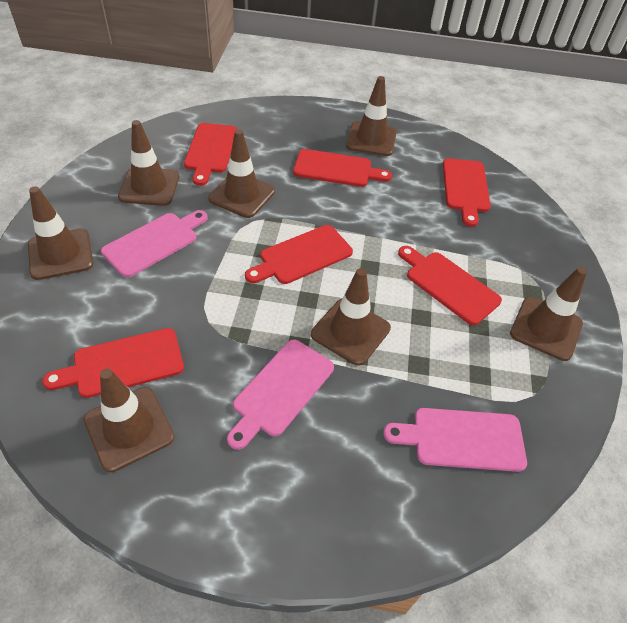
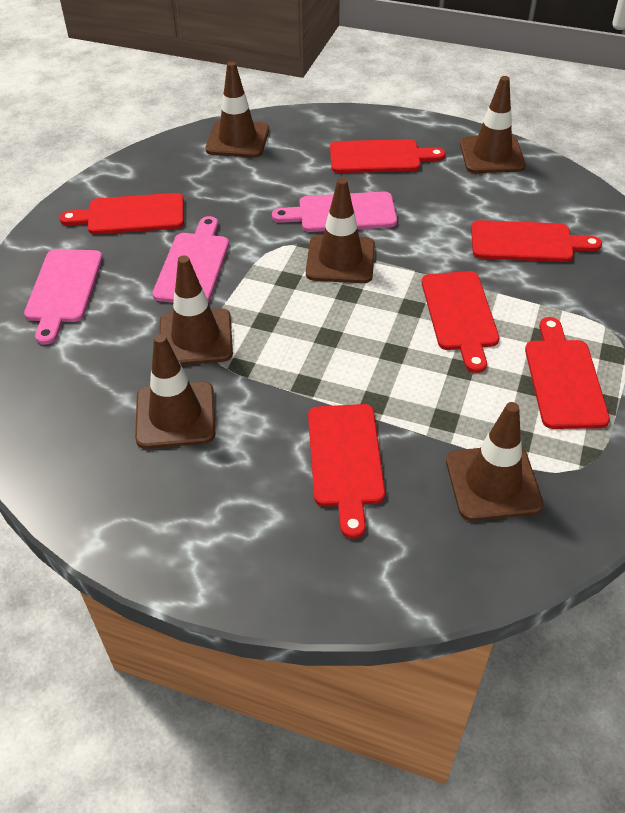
brown traffic cone: 7 -> 6

